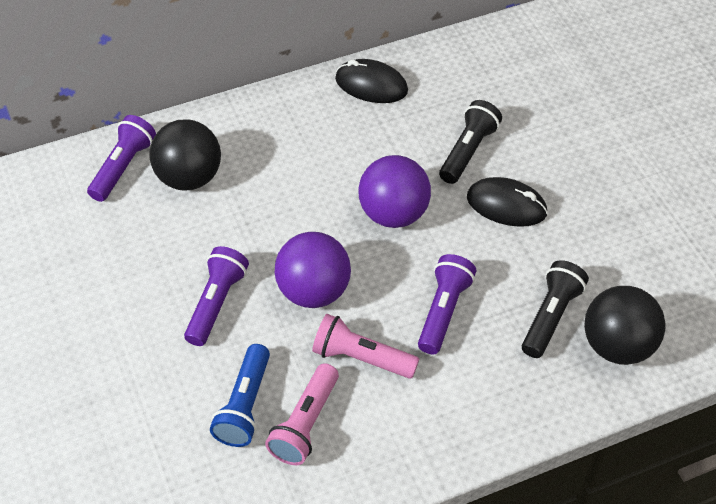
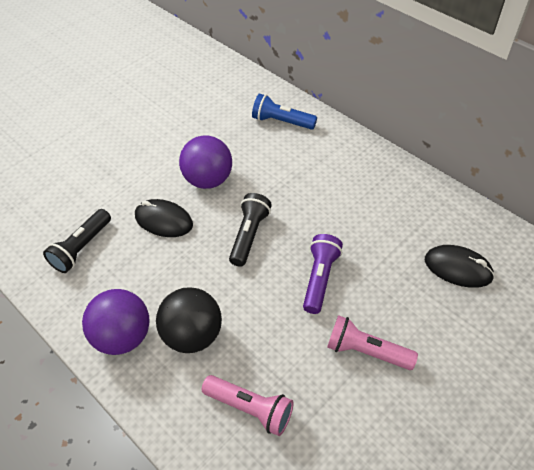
black ball: 2 -> 1
purple flashlight: 3 -> 1

